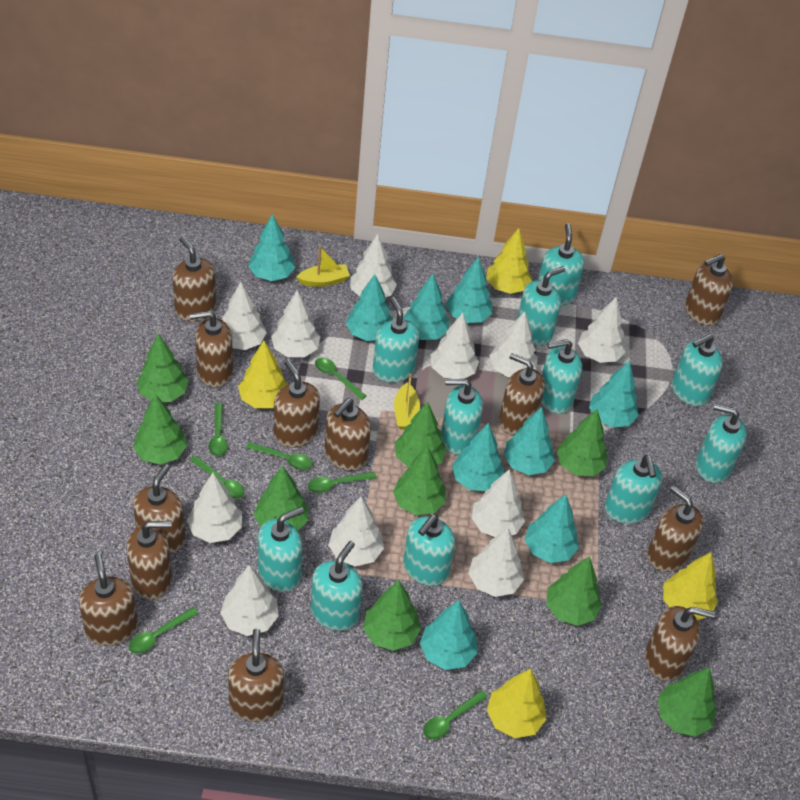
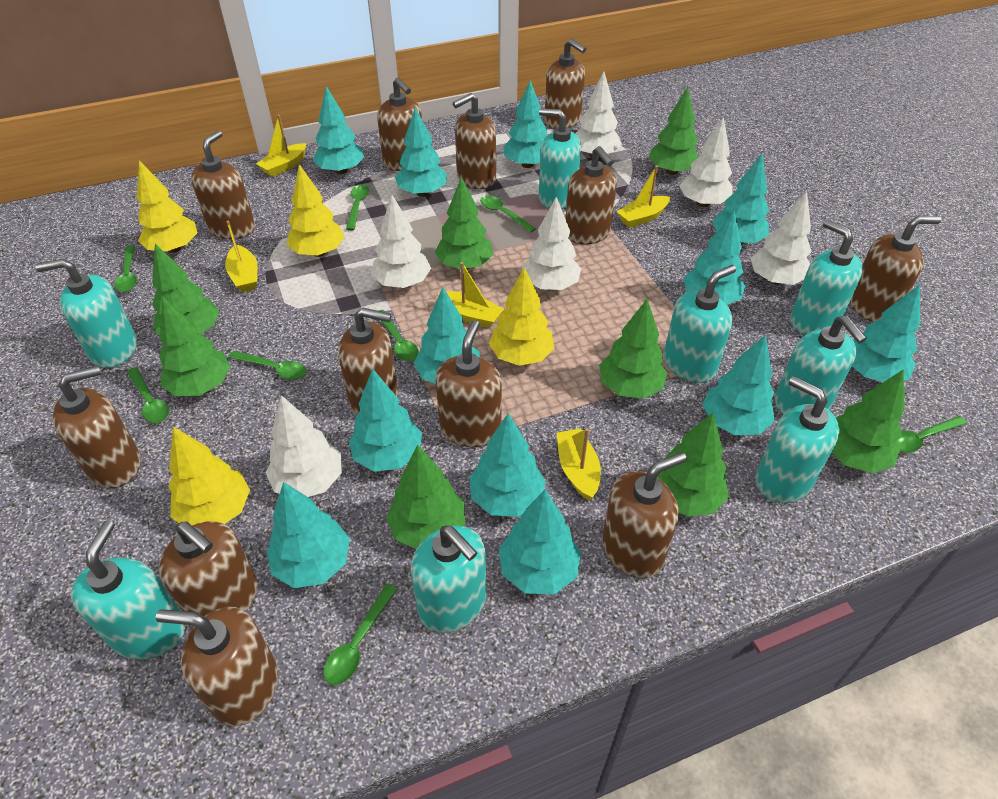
green spoon: 7 -> 8
green tree: 9 -> 8
turquoise soap dispenser: 11 -> 8
turquoise tree: 9 -> 12
white tree: 11 -> 6
yellow boat: 2 -> 5

